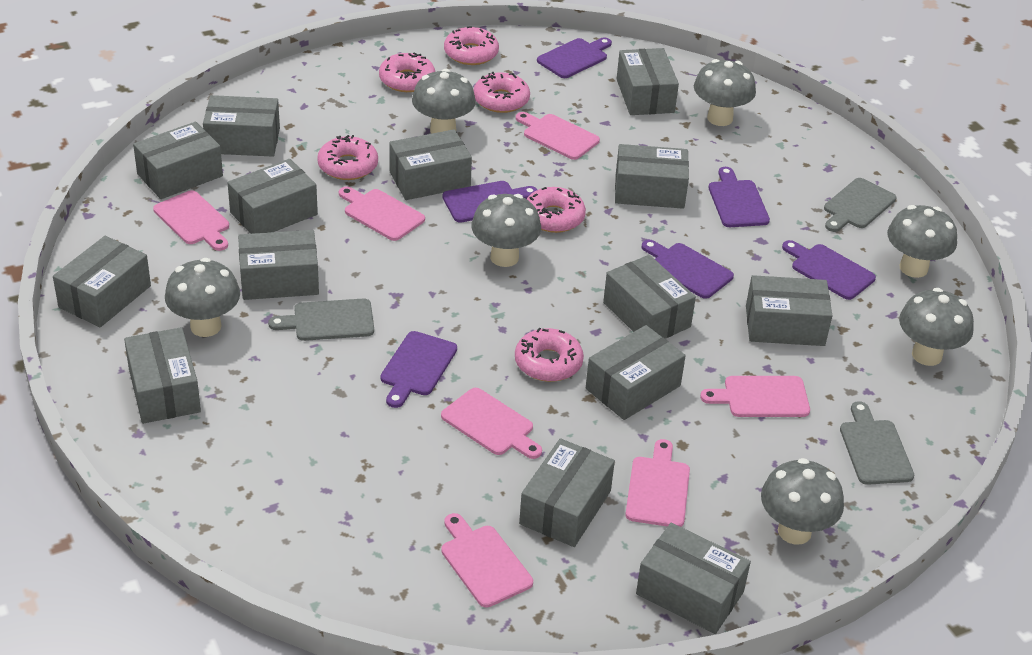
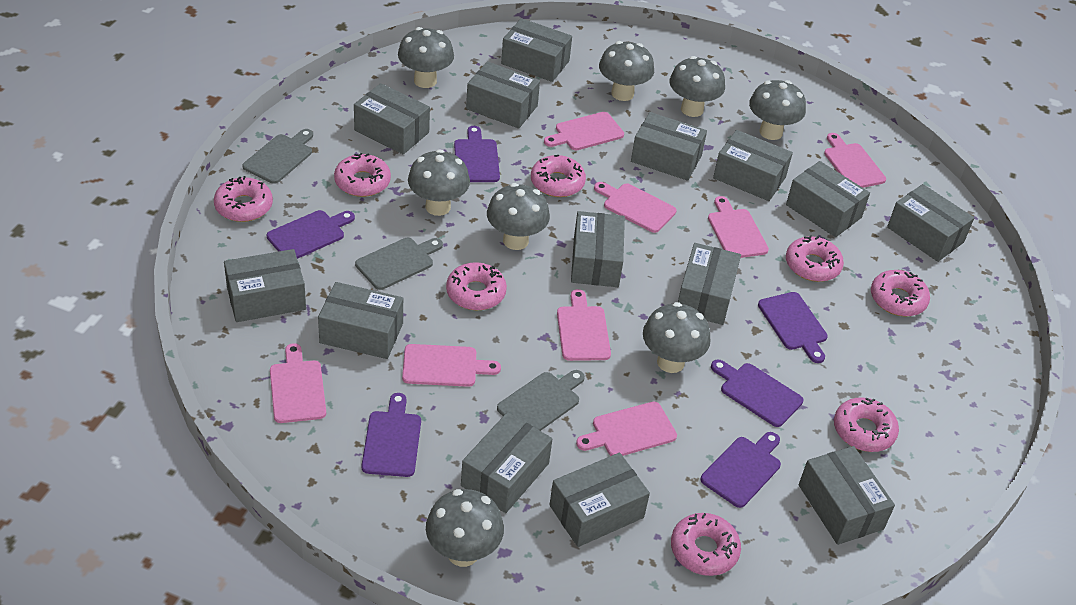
grey mushroom: 7 -> 8
pink cutting board: 7 -> 8
pink donut: 6 -> 8

